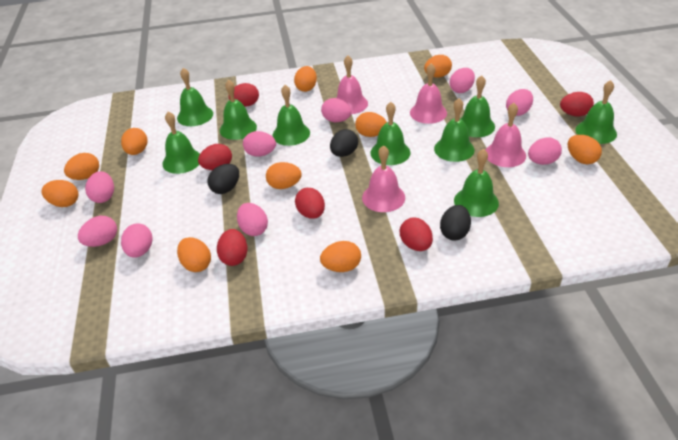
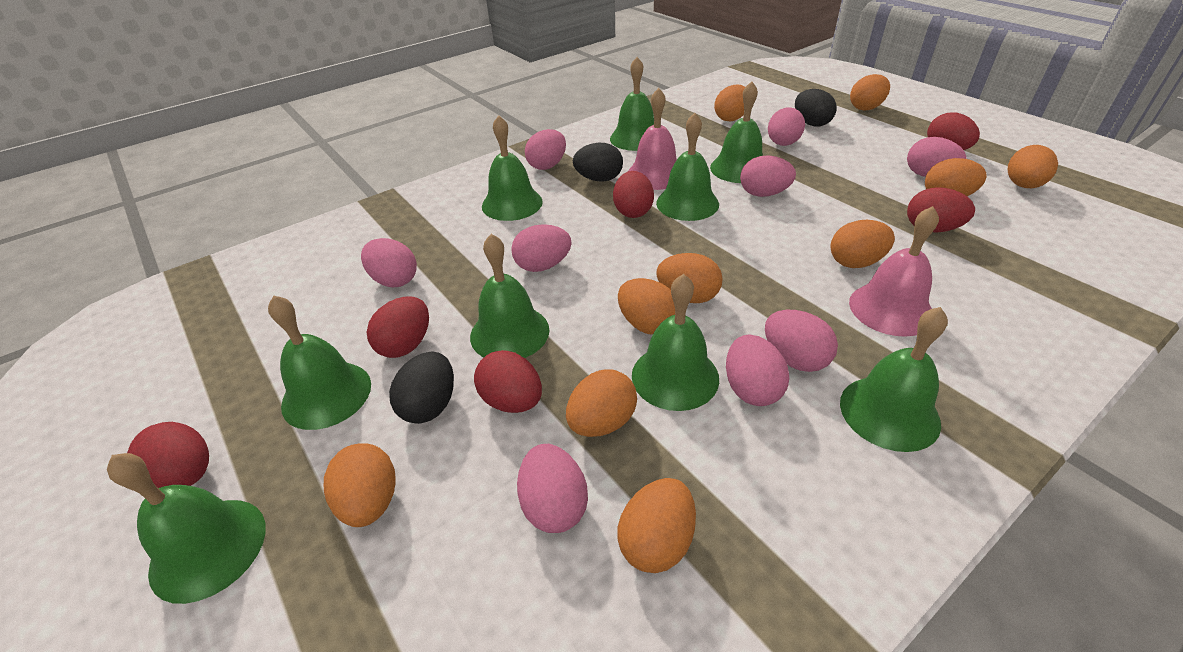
pink bell: 4 -> 2

